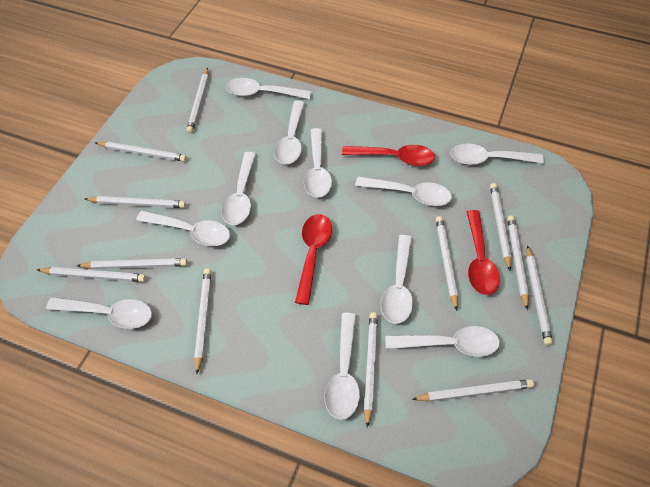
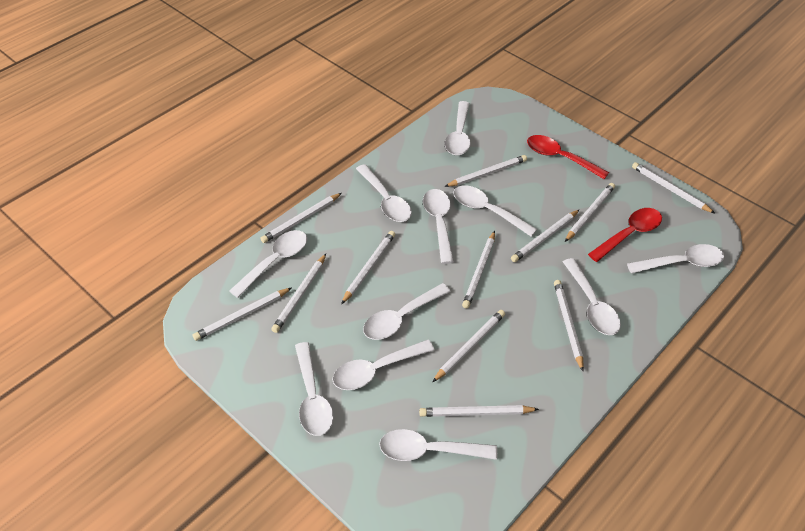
red spoon: 3 -> 2

